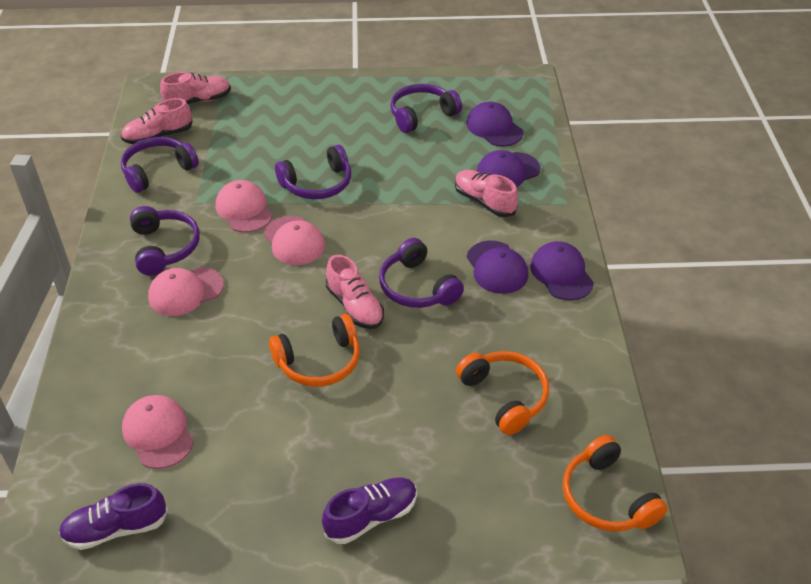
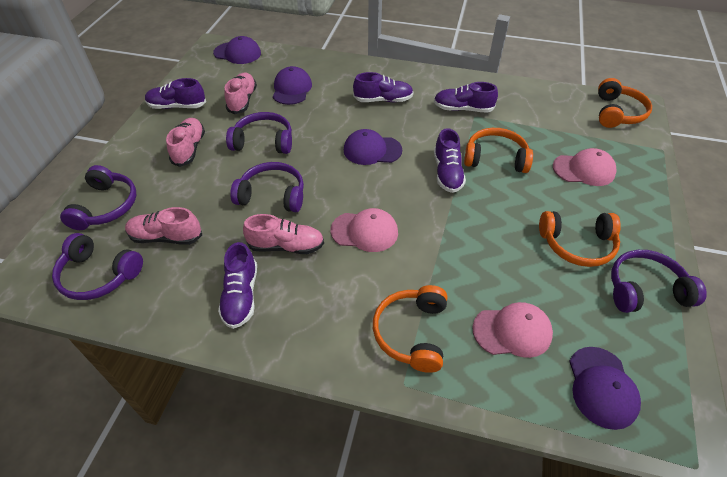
orange headphones: 3 -> 4
pink cap: 4 -> 3
purple shoe: 2 -> 5

